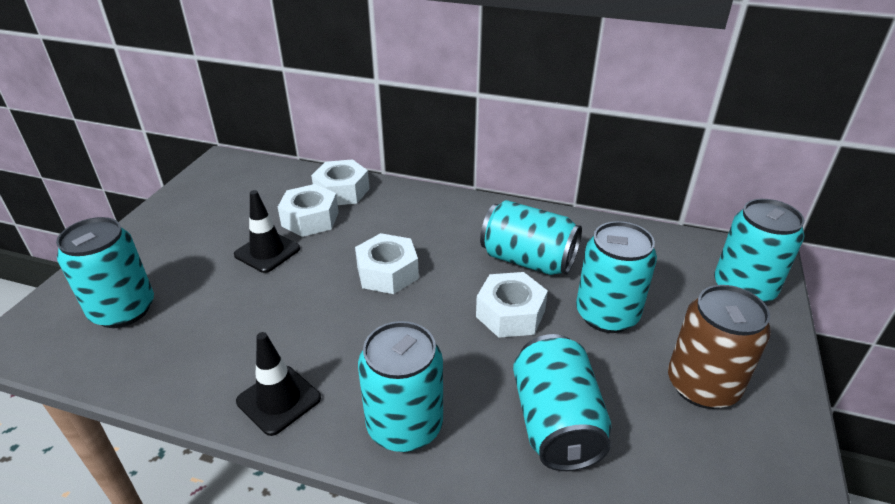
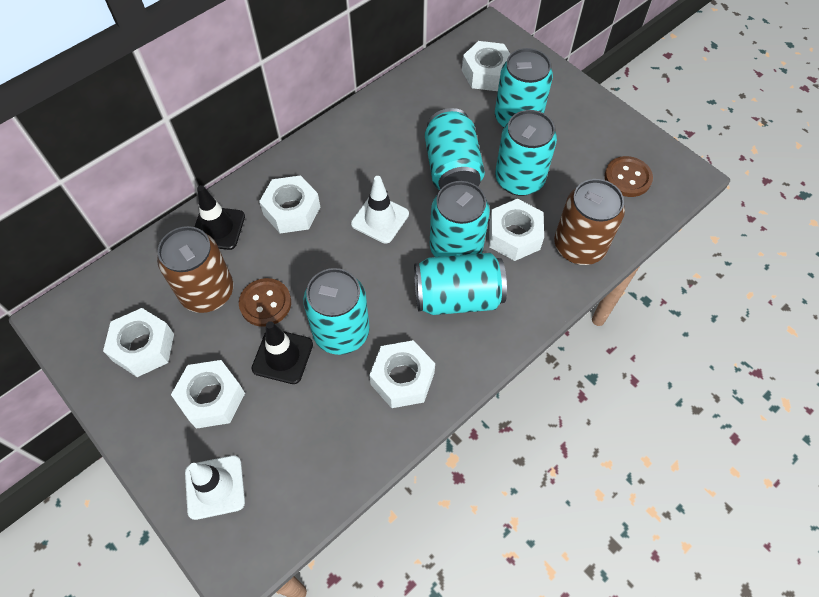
brown button: 0 -> 2
brown can: 1 -> 2
white nut: 4 -> 6
white traffic cone: 0 -> 2

